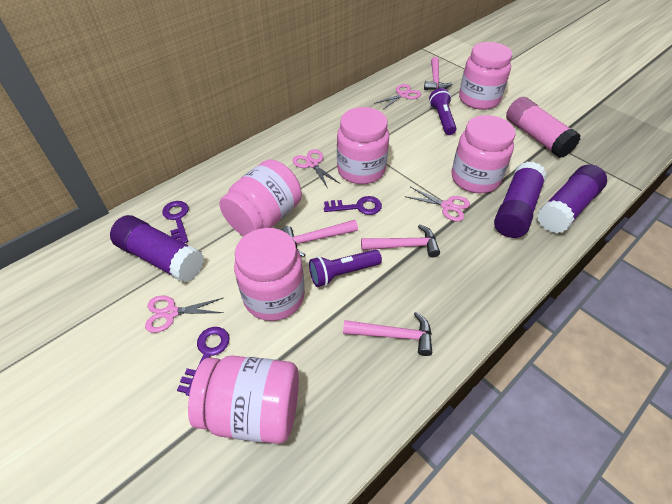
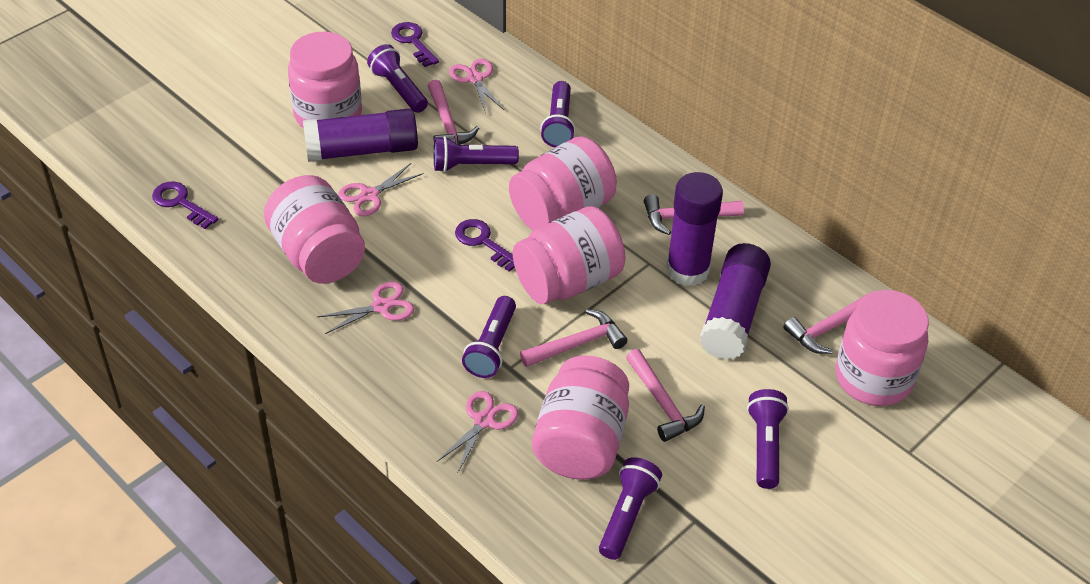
pink glue stick: 1 -> 0
pink hammer: 4 -> 5
purple flashlight: 2 -> 6

